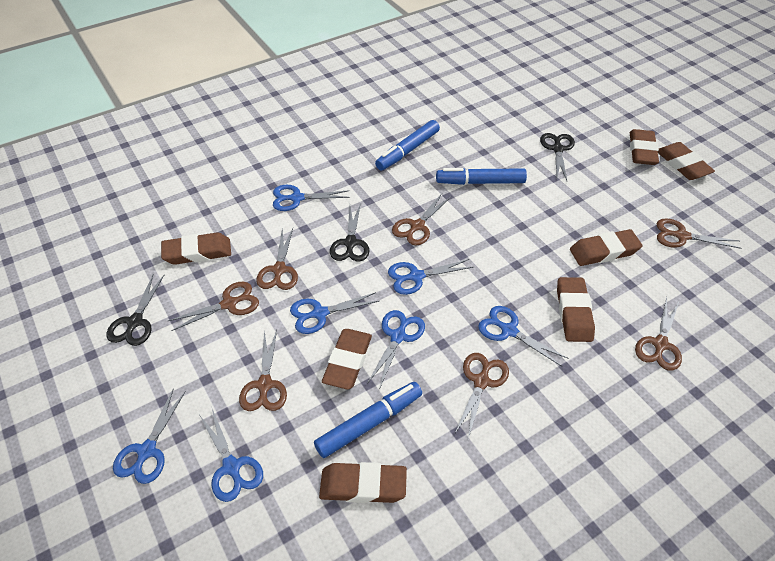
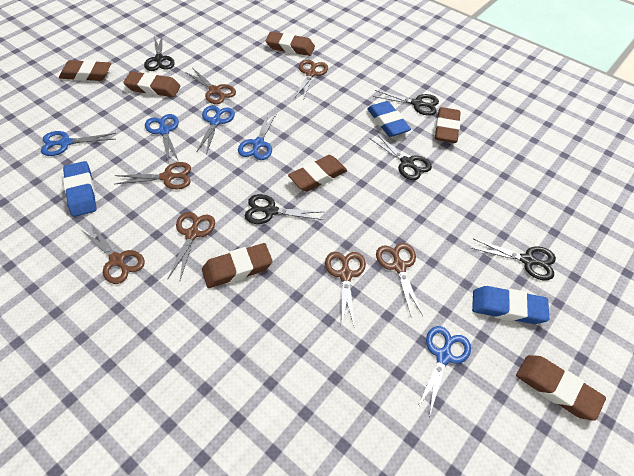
black scissors: 3 -> 5
blue eraser: 0 -> 3
blue marker: 3 -> 0
blue scissors: 7 -> 5

